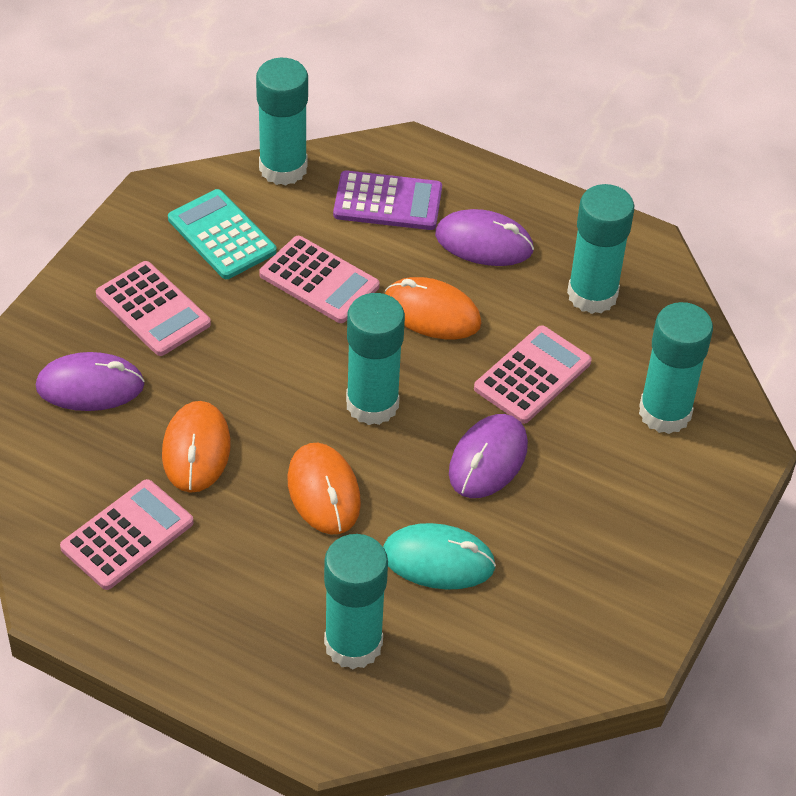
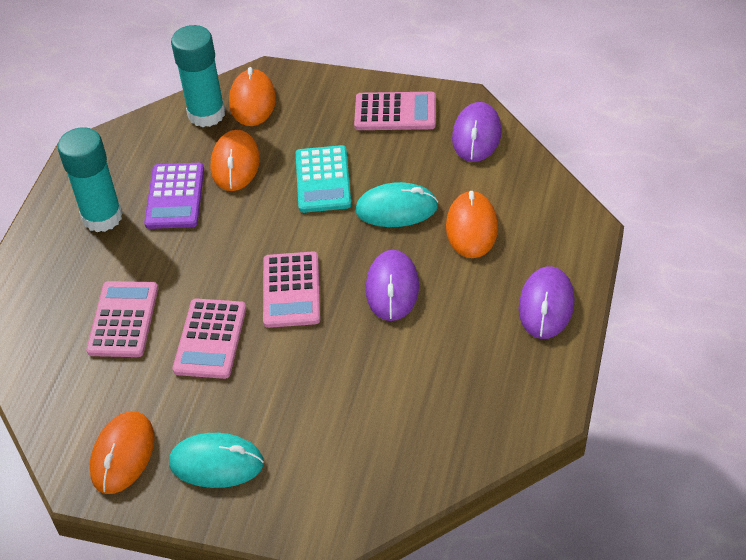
orange mouse: 3 -> 4
turquoise glue stick: 5 -> 2
turquoise mouse: 1 -> 2

